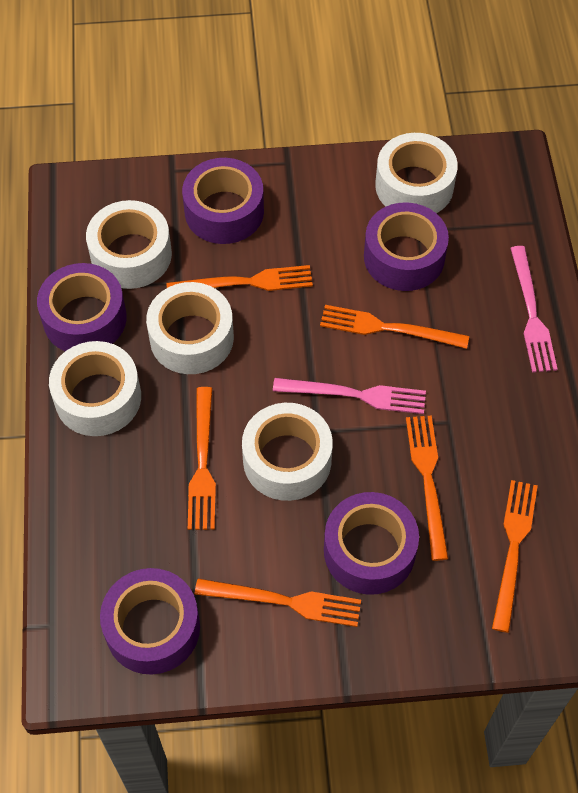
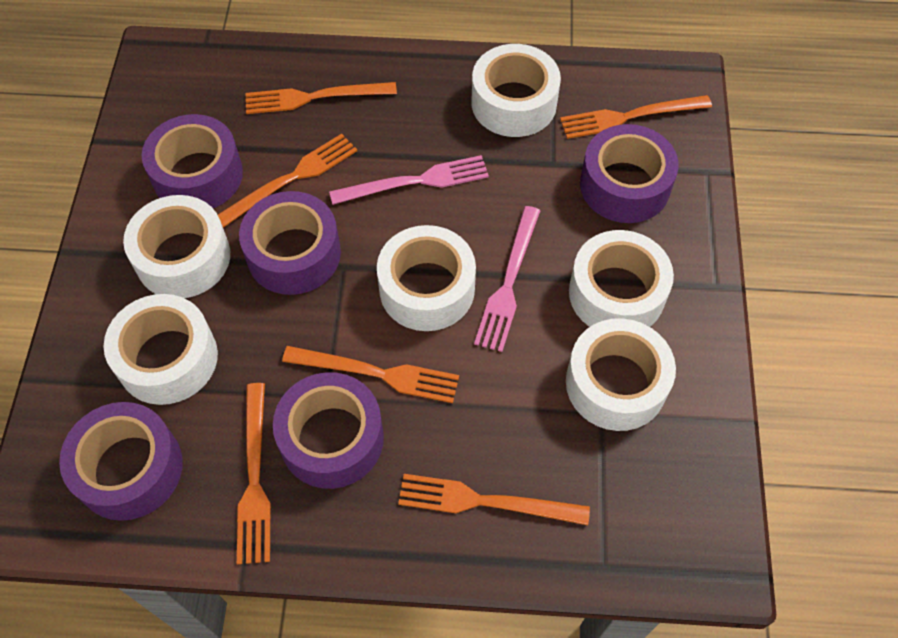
white tape: 5 -> 6

